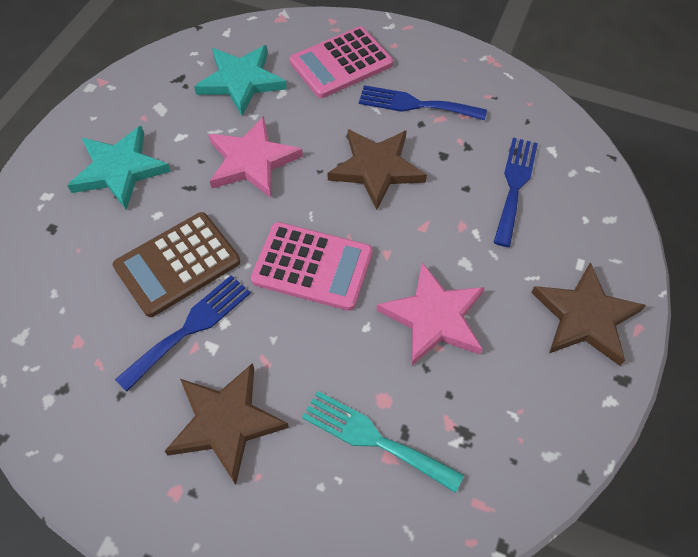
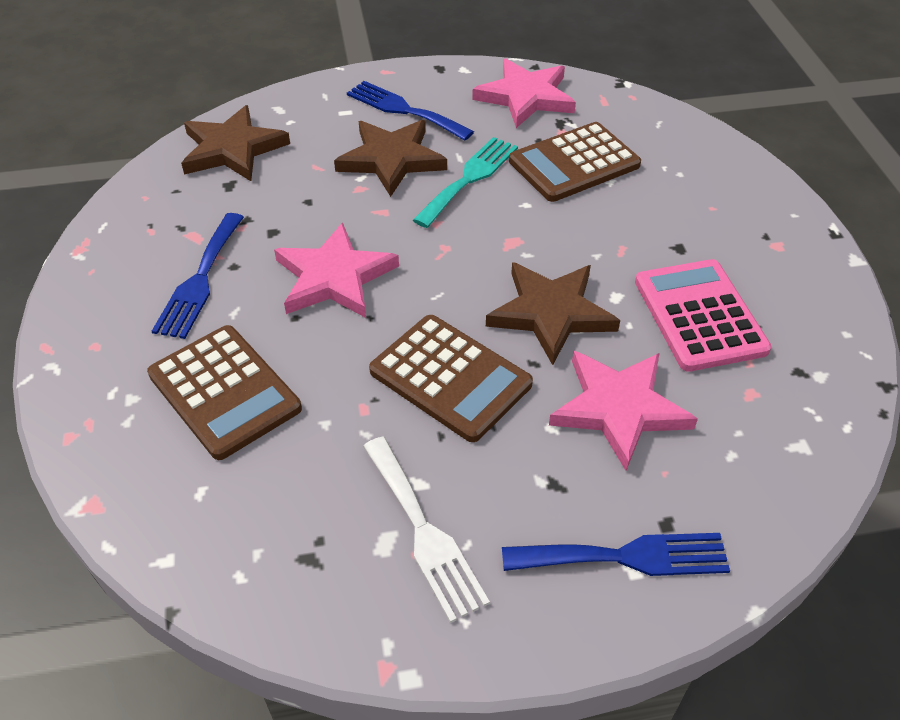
brown calculator: 1 -> 3
pink calculator: 2 -> 1
pink star: 2 -> 3
turquoise star: 2 -> 0
white fork: 0 -> 1

